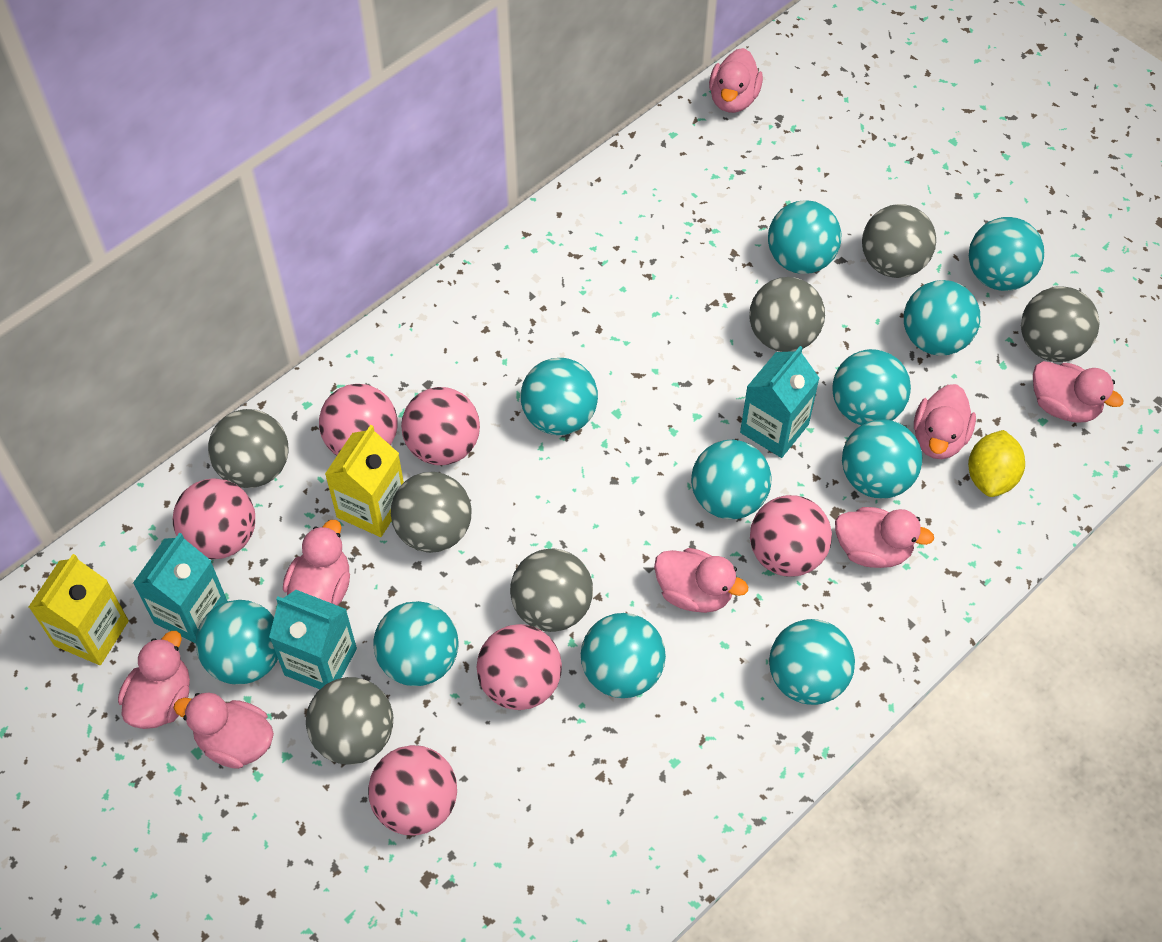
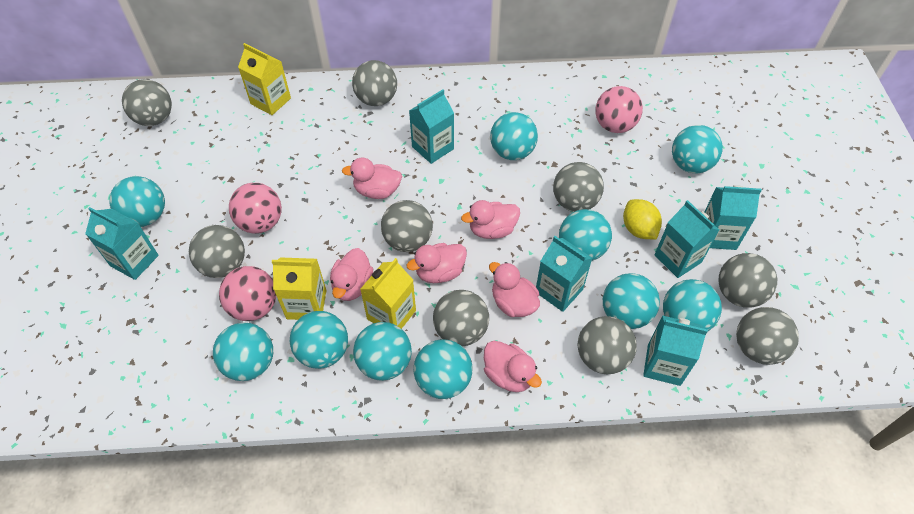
grey ball: 7 -> 9
pink ball: 6 -> 3
pink duck: 8 -> 6
turquoise ball: 11 -> 10
turquoise carton: 3 -> 6
yellow carton: 2 -> 3

